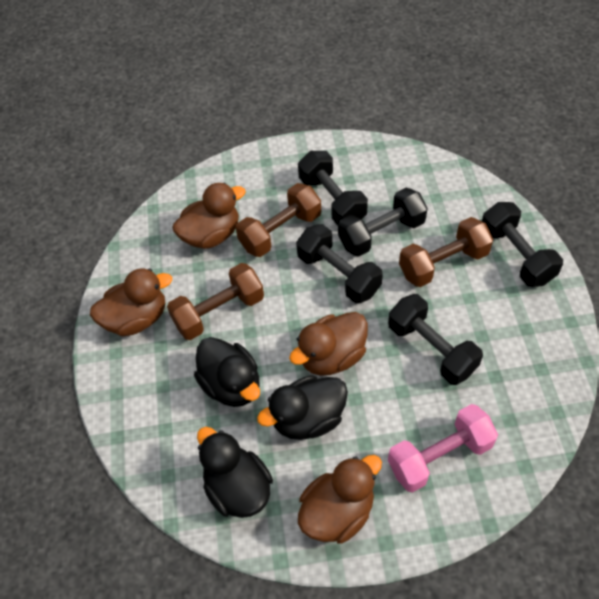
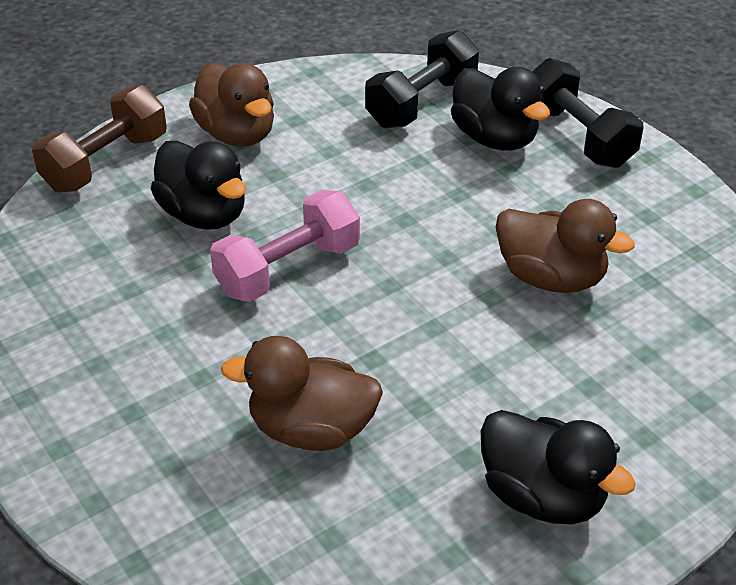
black dumbbell: 5 -> 2
brown duck: 4 -> 3
brown dumbbell: 3 -> 1

